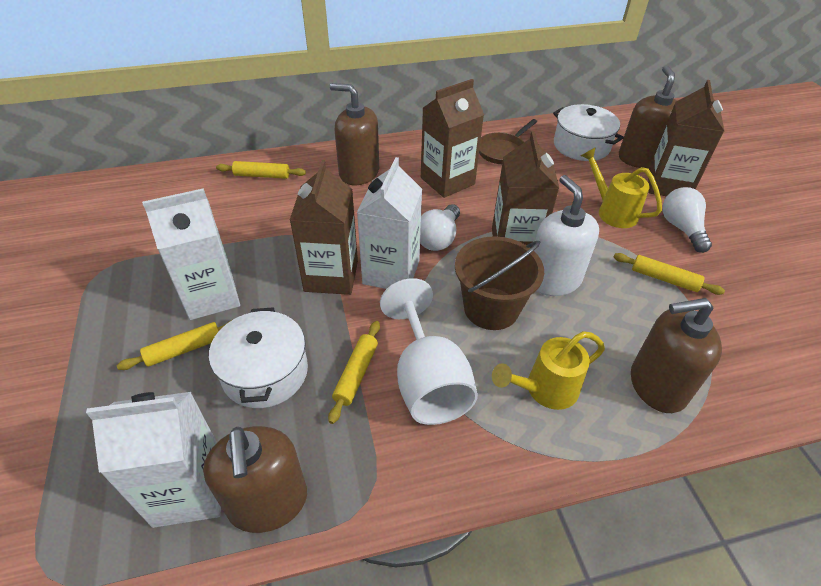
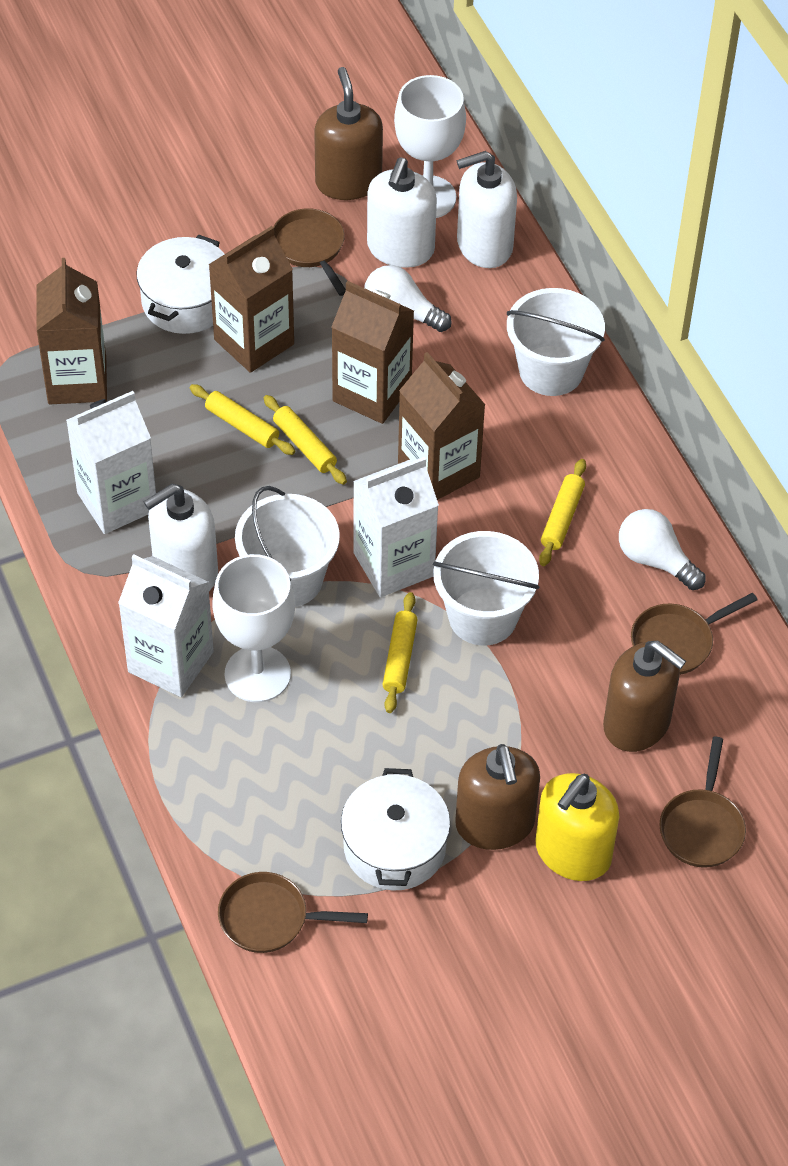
brown bucket: 1 -> 0
brown pan: 1 -> 4
brown soap dispenser: 4 -> 3
white bucket: 0 -> 3
white goblet: 1 -> 2
white soap dispenser: 1 -> 3
yellow soap dispenser: 0 -> 1
yellow watering can: 2 -> 0

